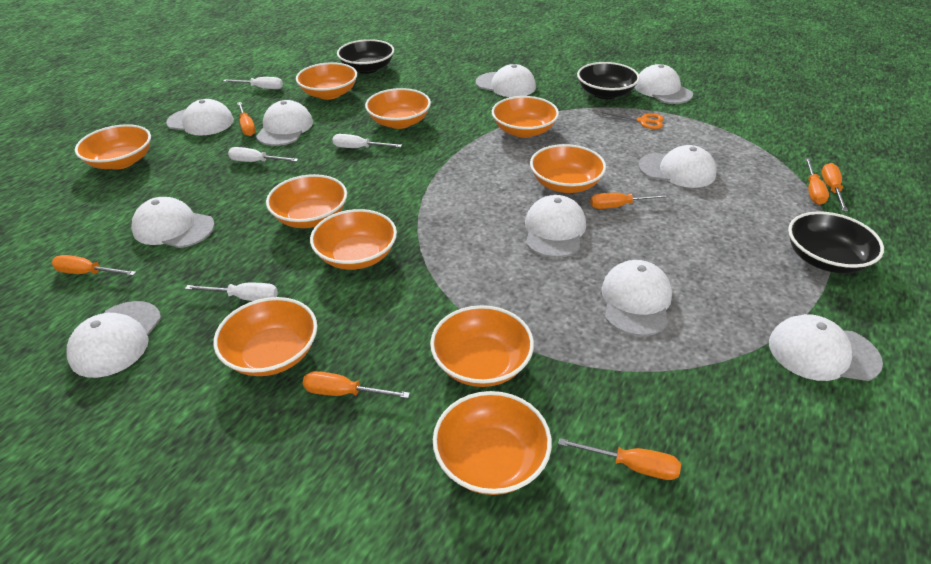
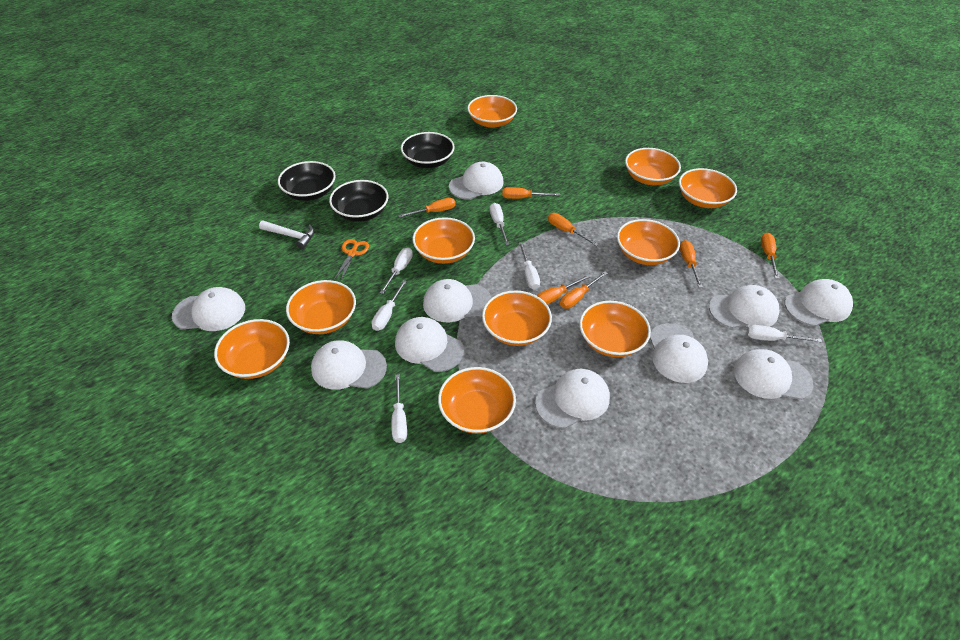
white hammer: 0 -> 1
white screwdriver: 4 -> 6

